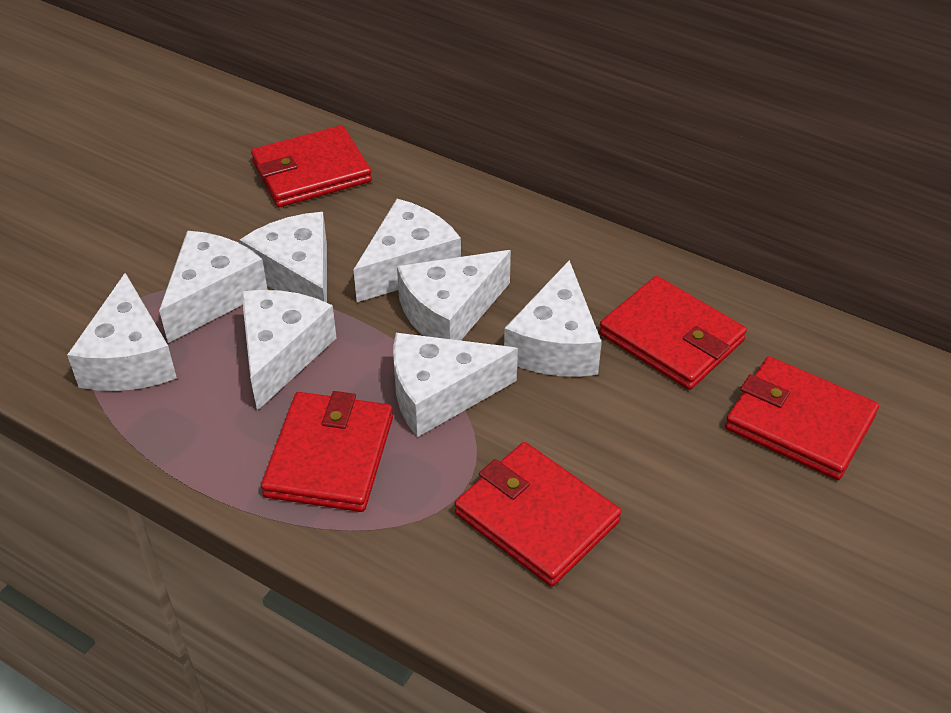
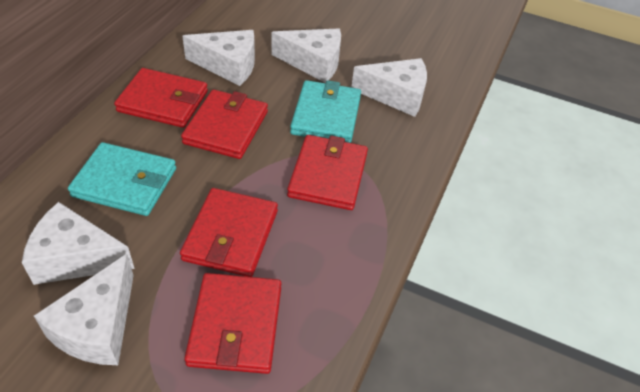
turquoise wallet: 0 -> 2
white cheese: 8 -> 5

